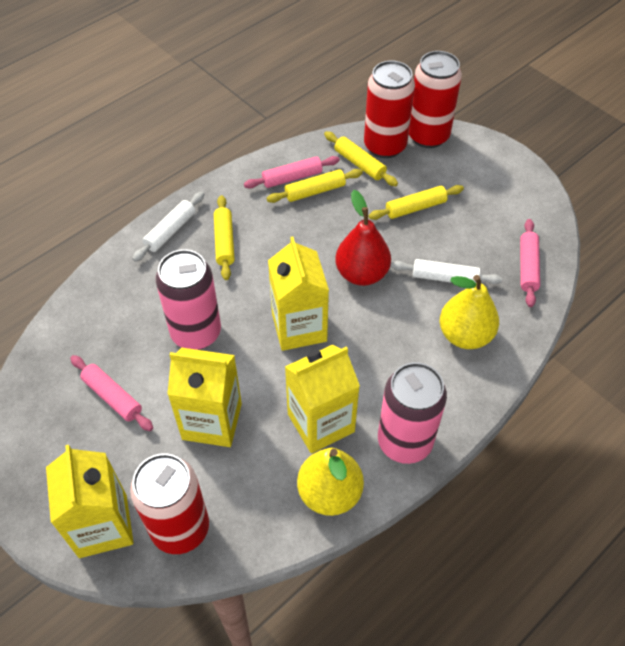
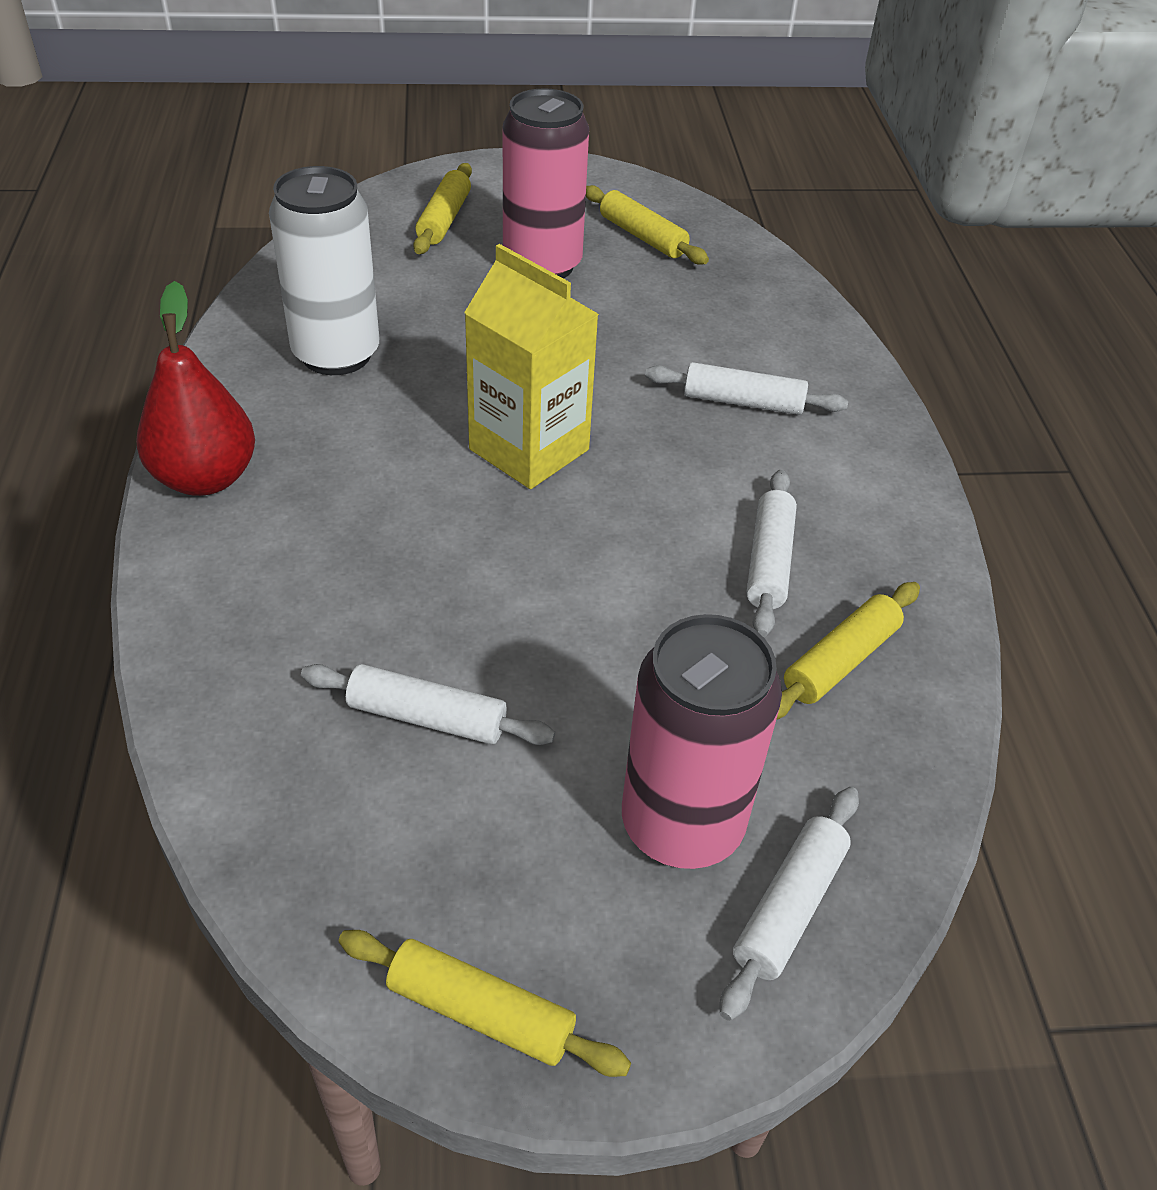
pink rolling pin: 3 -> 0
red can: 3 -> 0
white can: 0 -> 1
white rolling pin: 2 -> 4
yellow carton: 4 -> 1
yellow pear: 2 -> 0

